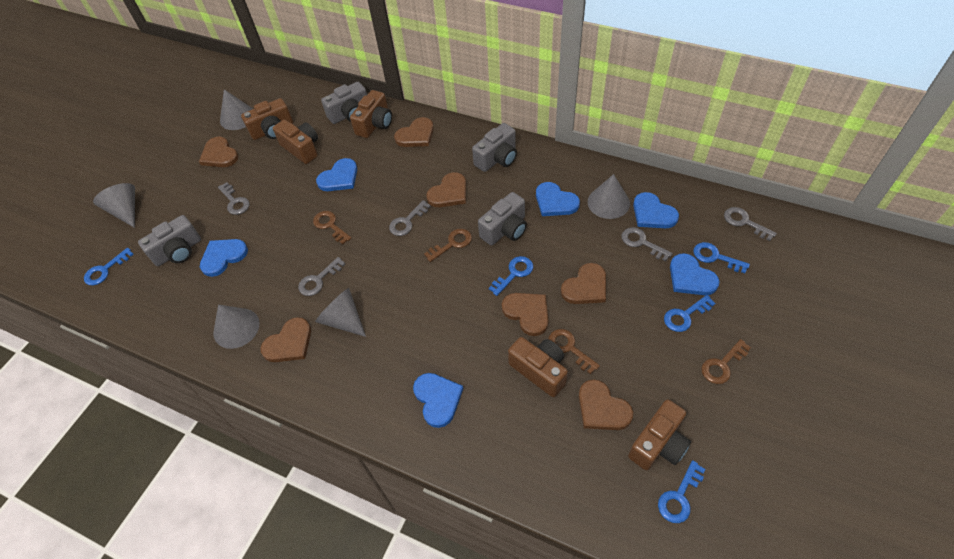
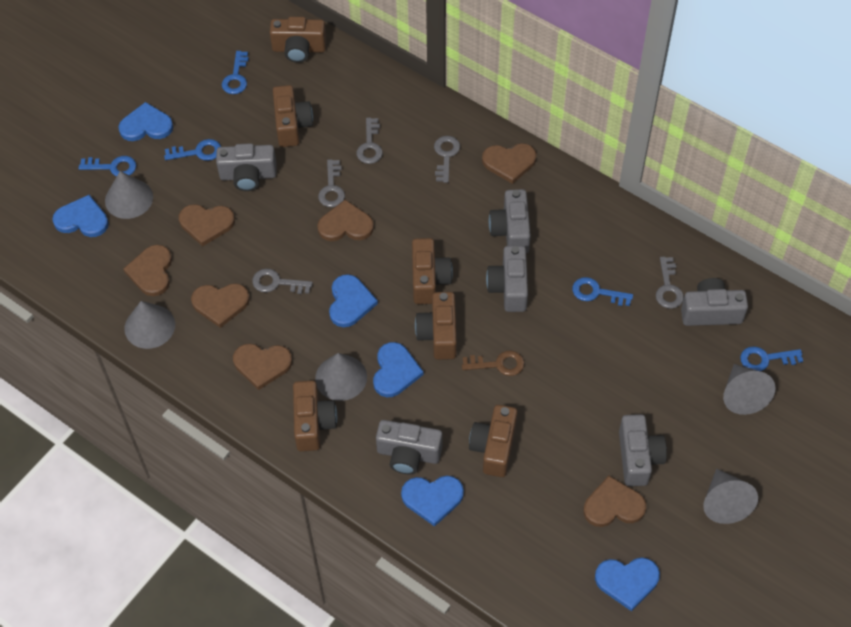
brown camera: 5 -> 6
brown key: 4 -> 1
grey camera: 4 -> 6

